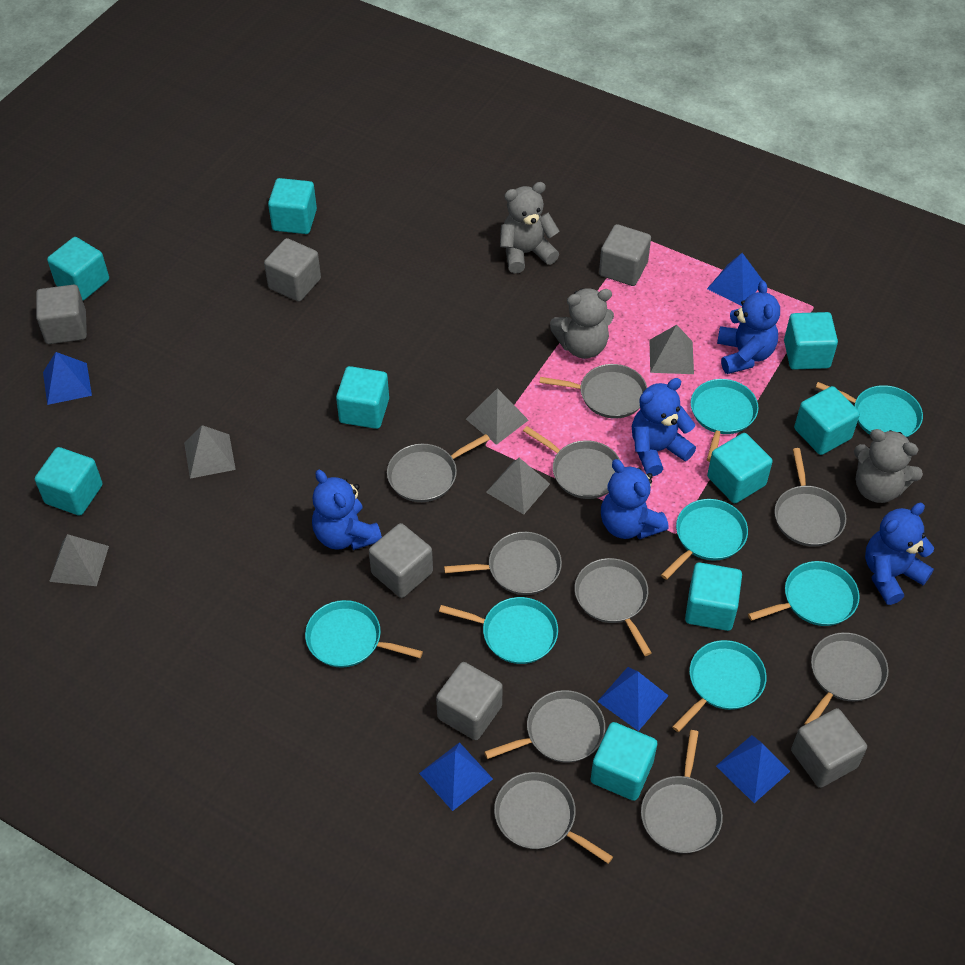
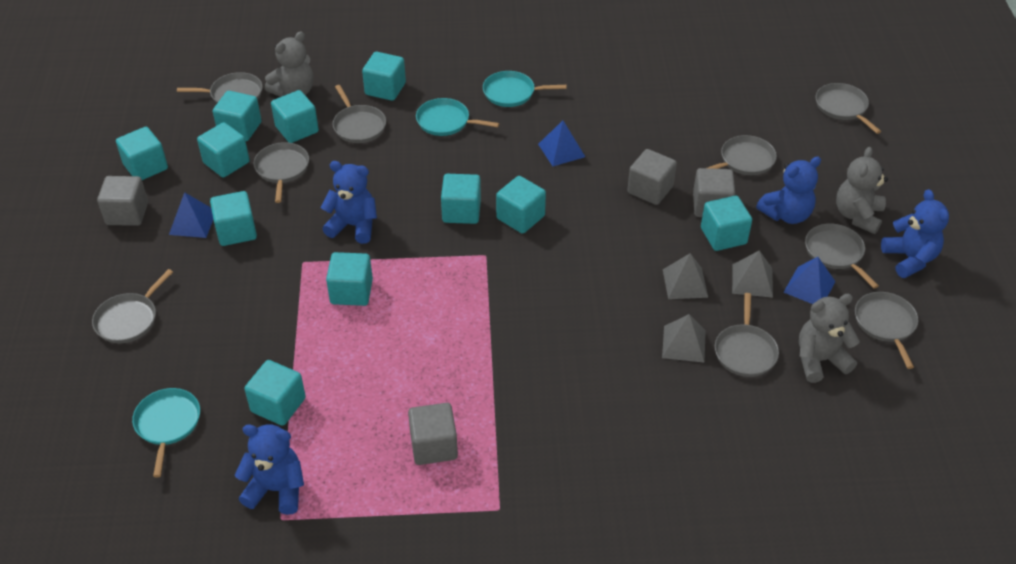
blue pyramid: 5 -> 3
blue teddy bear: 5 -> 4
grey cube: 6 -> 4
grey pan: 10 -> 9
grey pyramid: 5 -> 3
turquoise cube: 9 -> 11
turquoise pan: 7 -> 3

